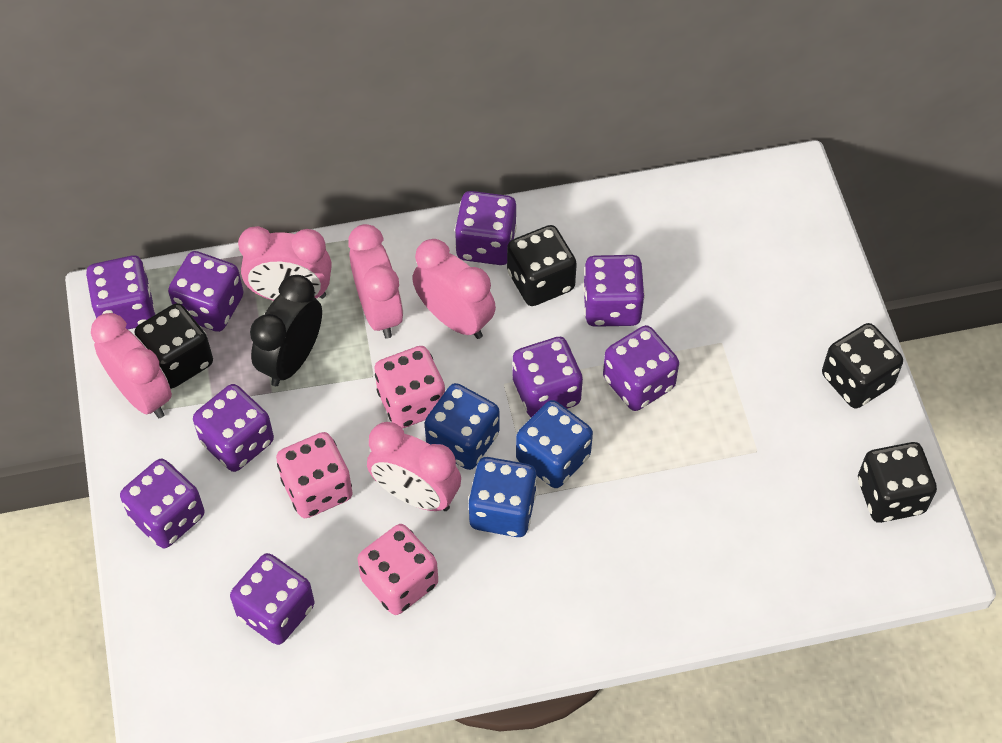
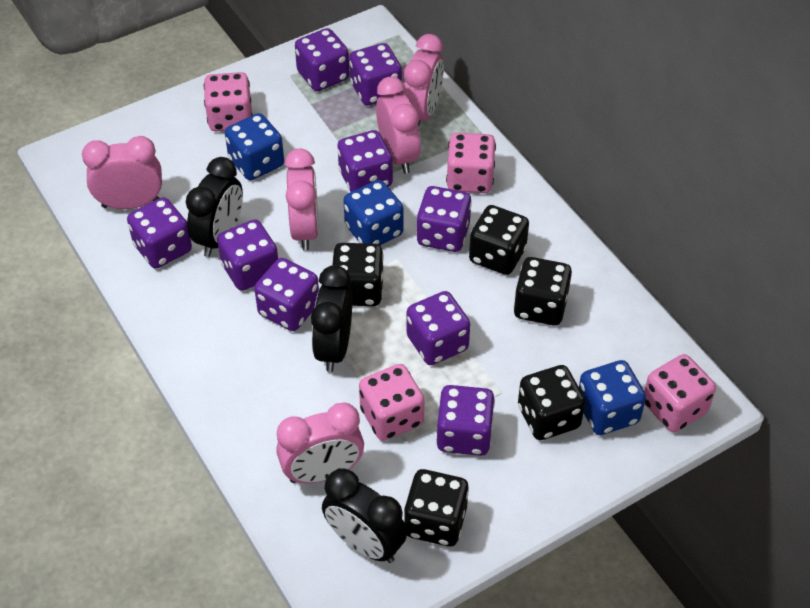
black clock: 1 -> 3
black dice: 4 -> 5
pink dice: 3 -> 4

